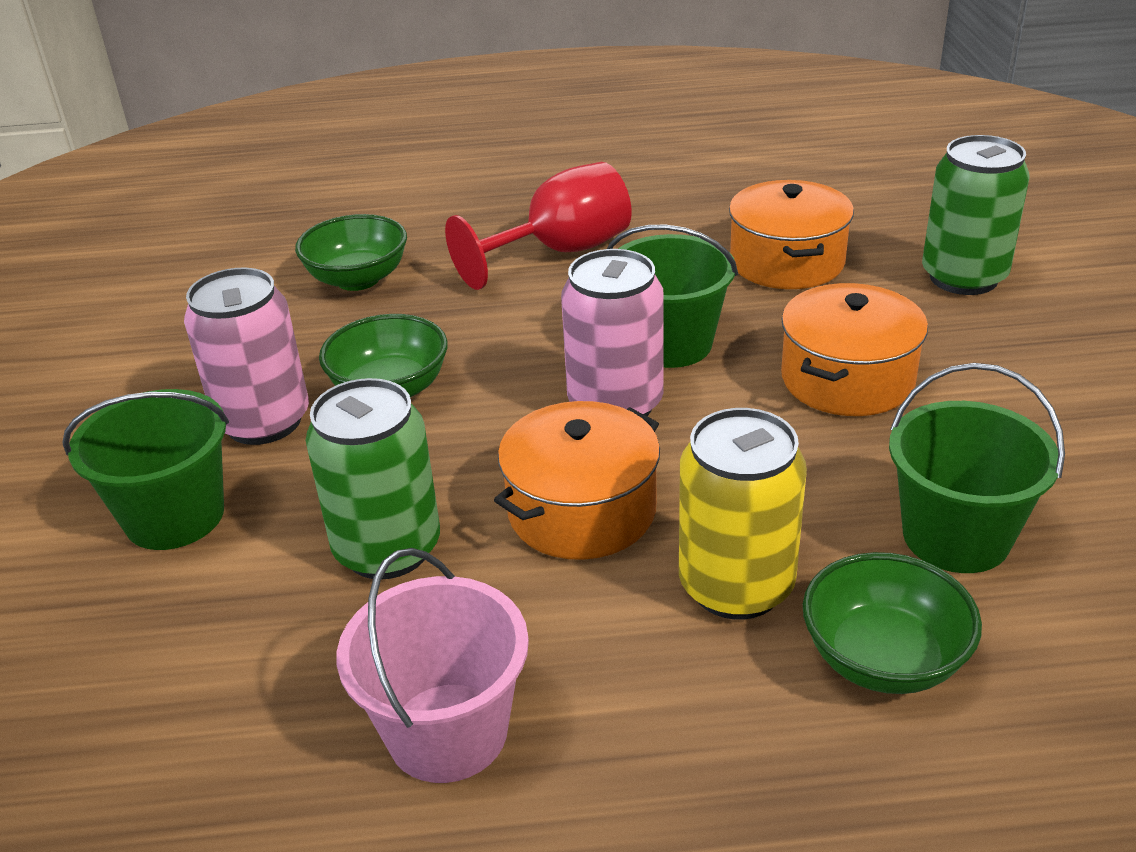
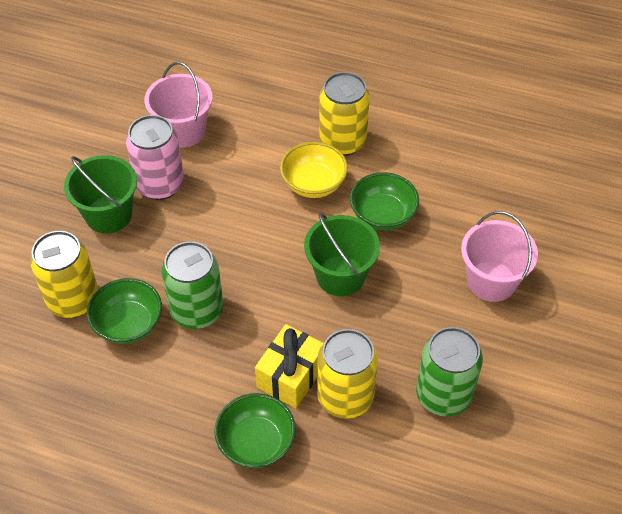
green bucket: 3 -> 2
orange pot: 3 -> 0
pink bucket: 1 -> 2
pink can: 2 -> 1
red goblet: 1 -> 0
yellow bowl: 0 -> 1
yellow can: 1 -> 3
yellow gift: 0 -> 1

